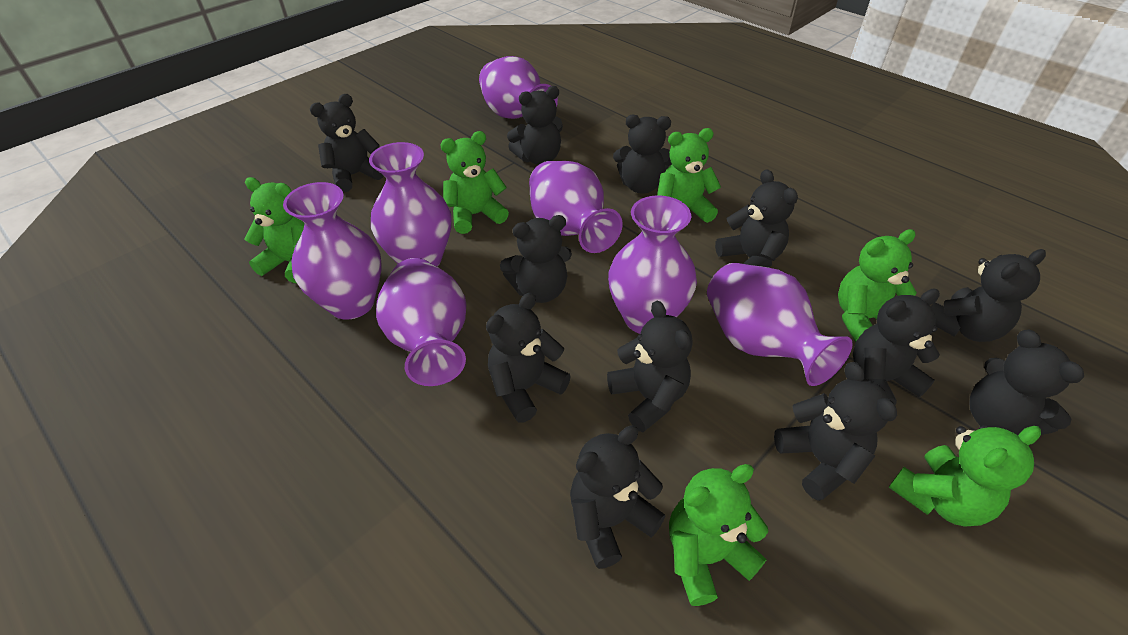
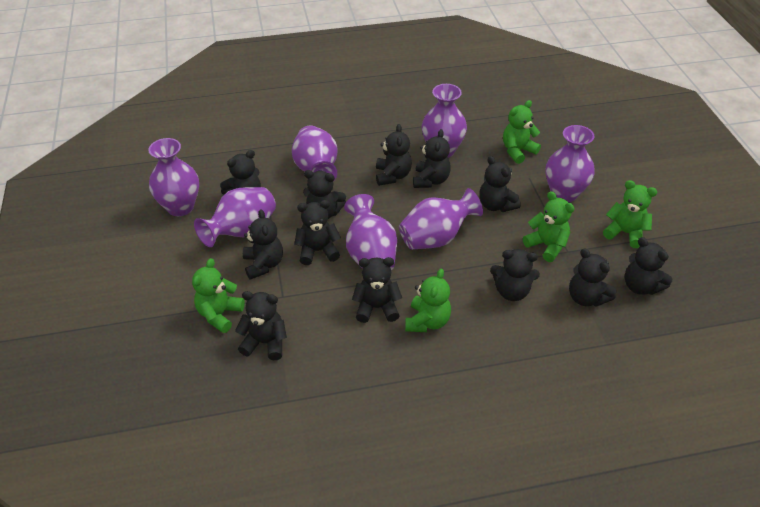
green teddy bear: 6 -> 5

